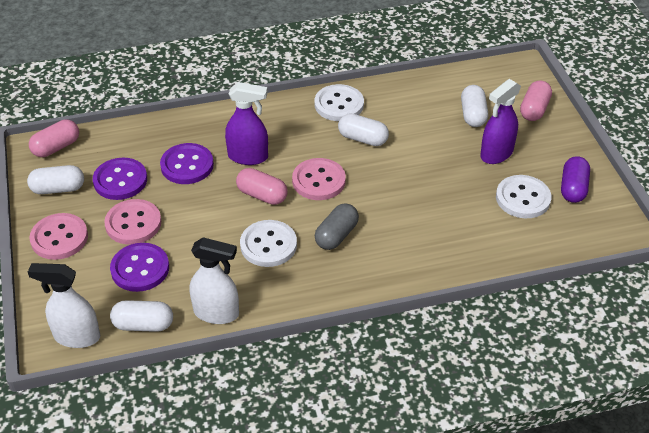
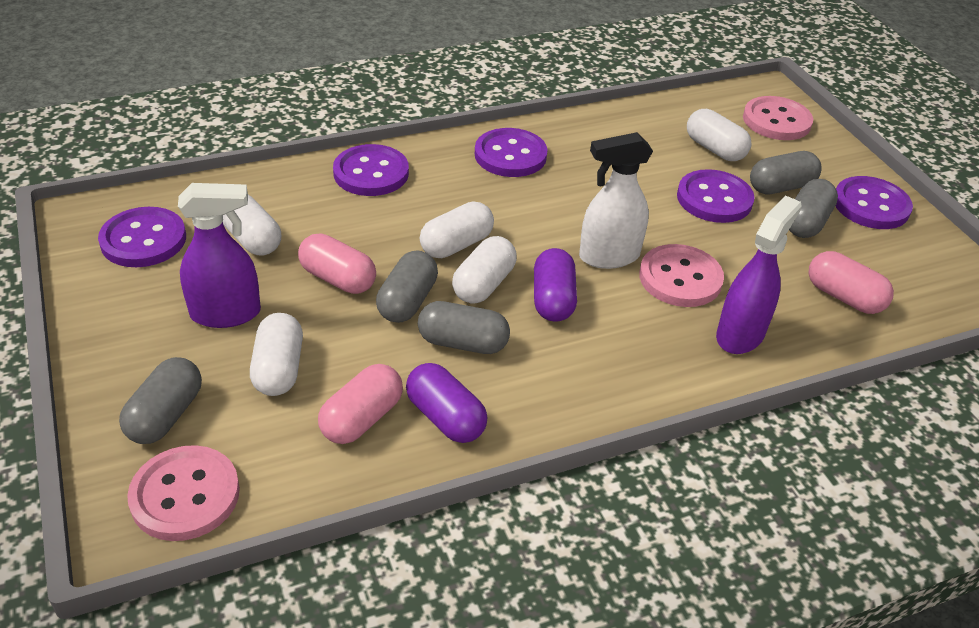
grey capsule: 1 -> 5
purple button: 3 -> 5
purple capsule: 1 -> 2
white button: 3 -> 0
white capsule: 4 -> 5
white spray bottle: 2 -> 1

